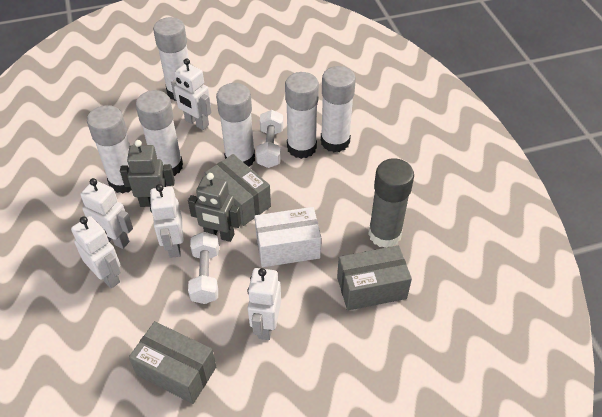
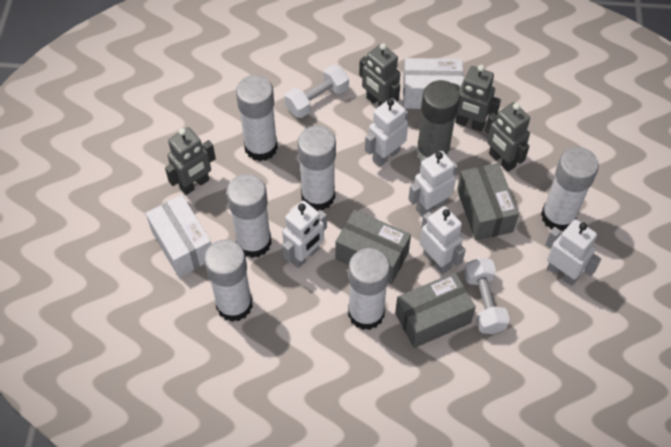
grey robot: 2 -> 4
white box: 1 -> 2

